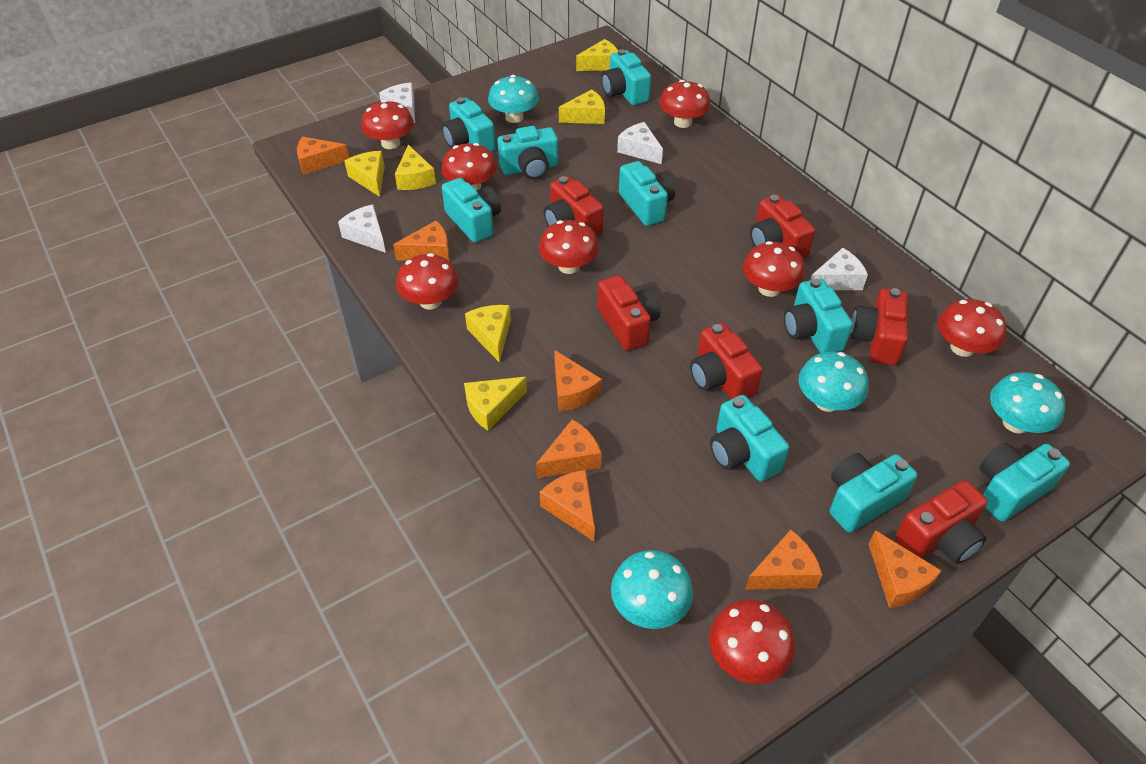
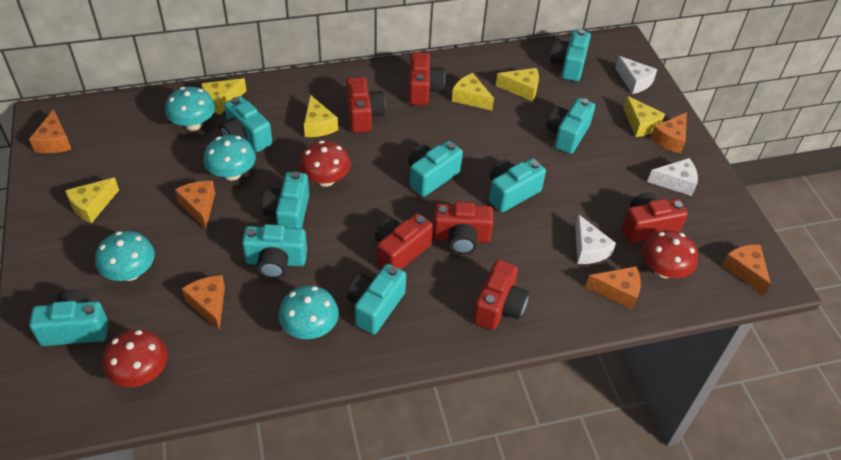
orange cheese: 7 -> 6
red mushroom: 8 -> 3
white cheese: 4 -> 3

